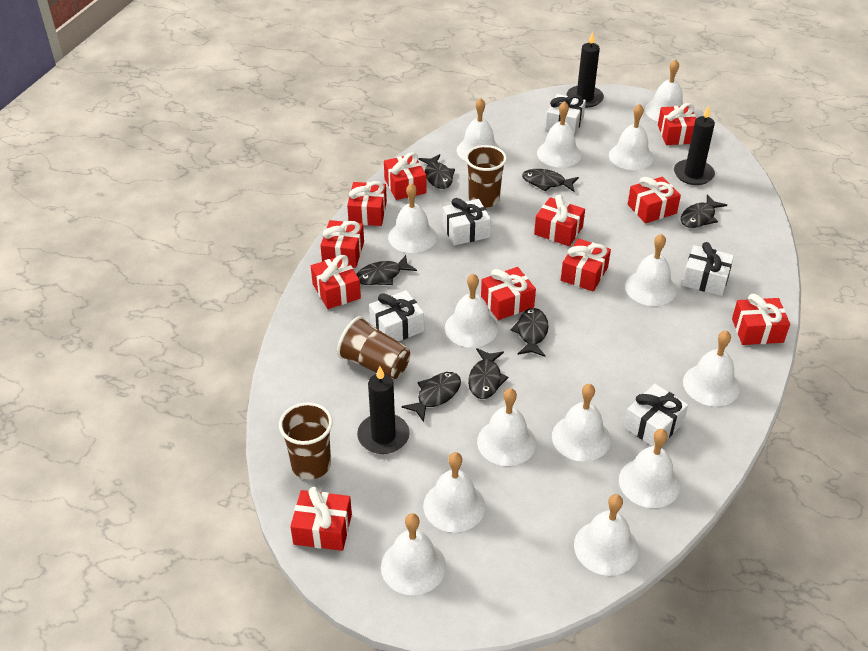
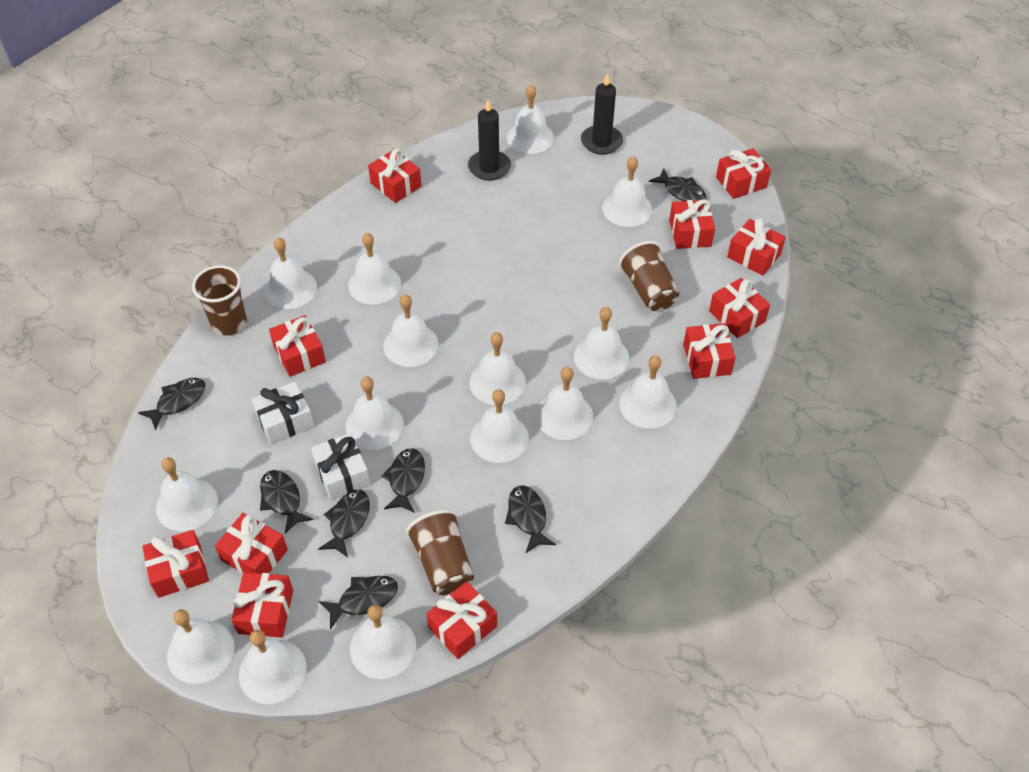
black candle: 3 -> 2
white bell: 14 -> 15
white gift: 5 -> 2

